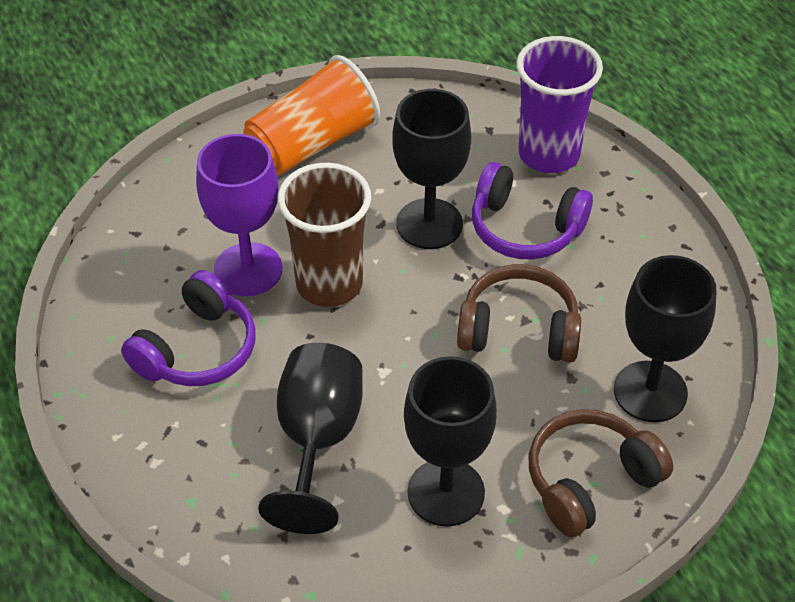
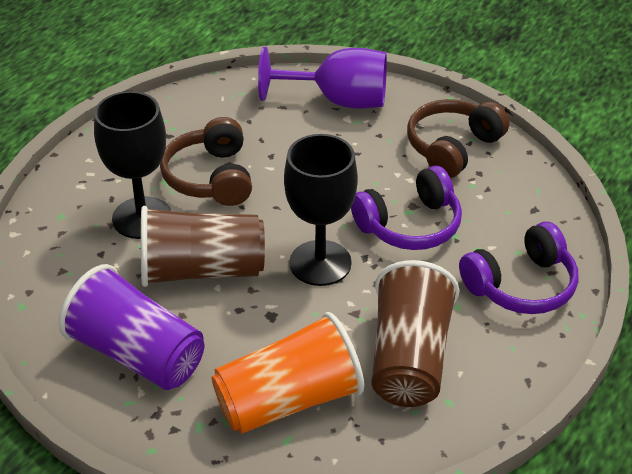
black goblet: 4 -> 2
brown cup: 1 -> 2

